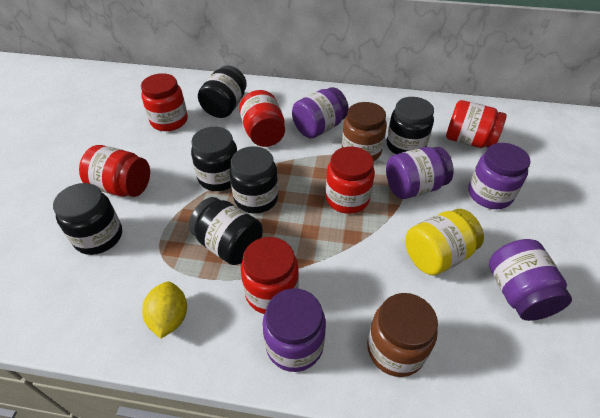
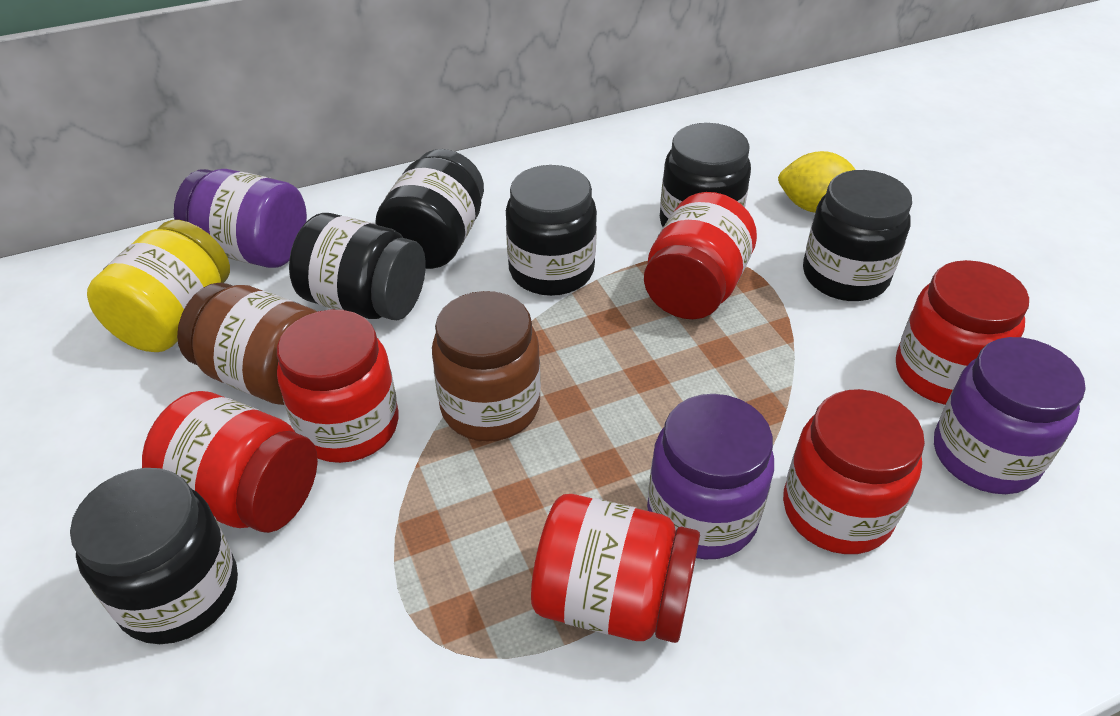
purple jar: 5 -> 3

